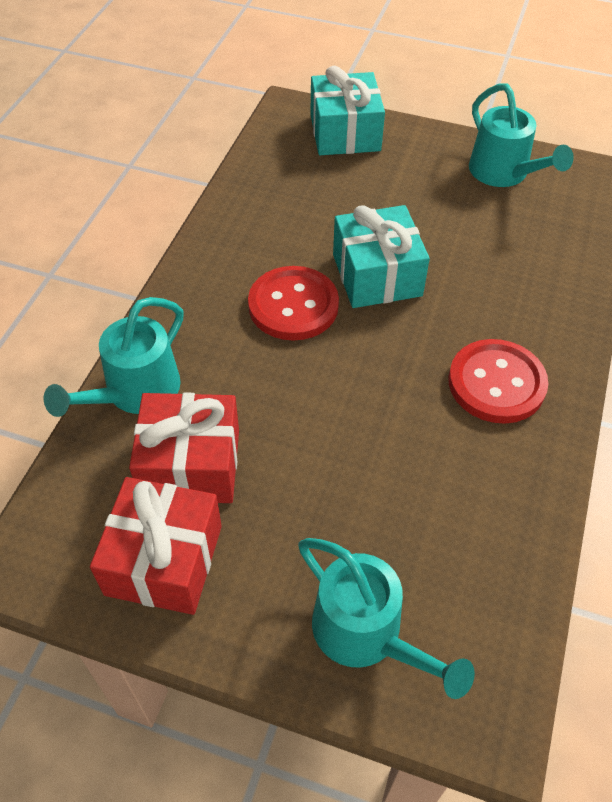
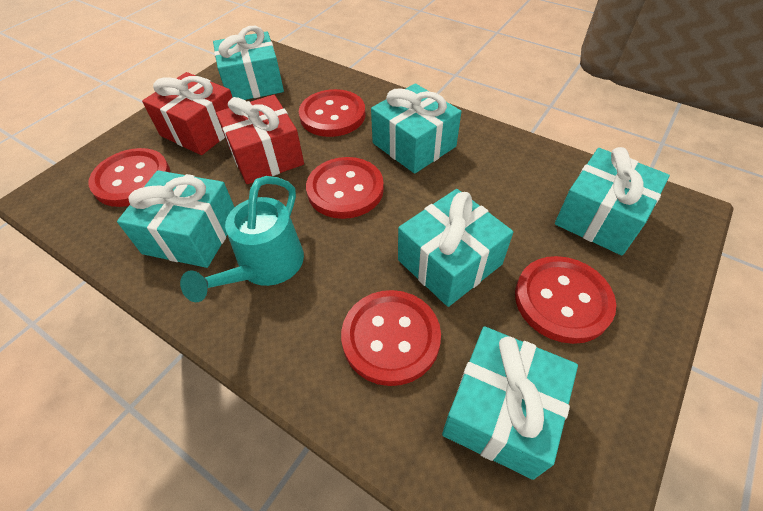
red button: 2 -> 5
turquoise gift: 2 -> 6
turquoise watering can: 3 -> 1

